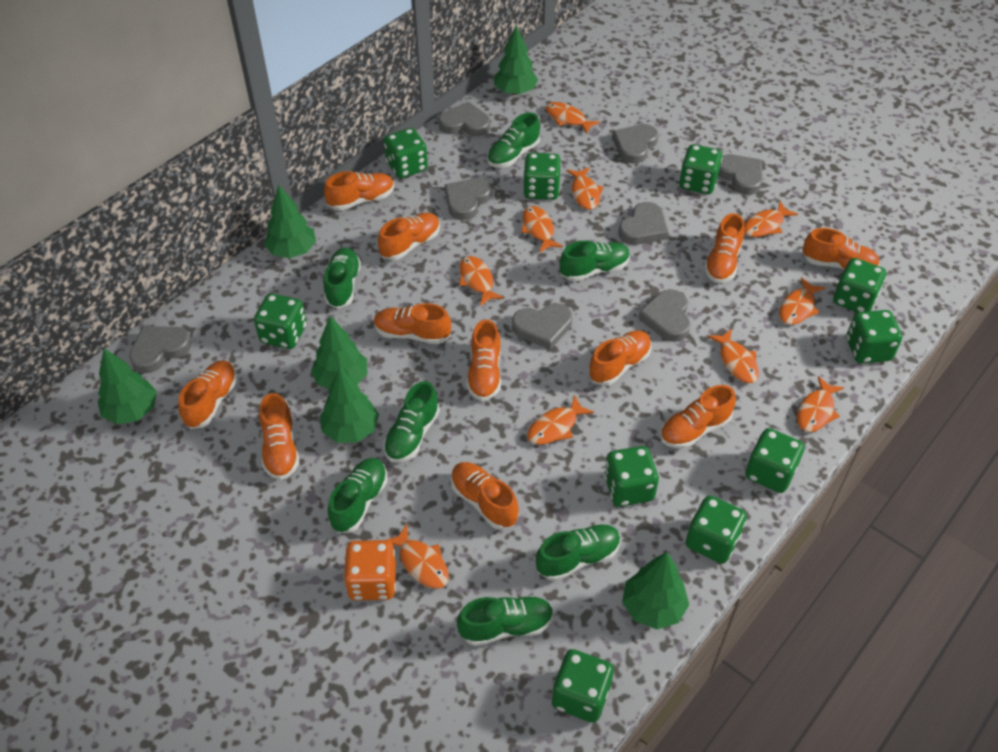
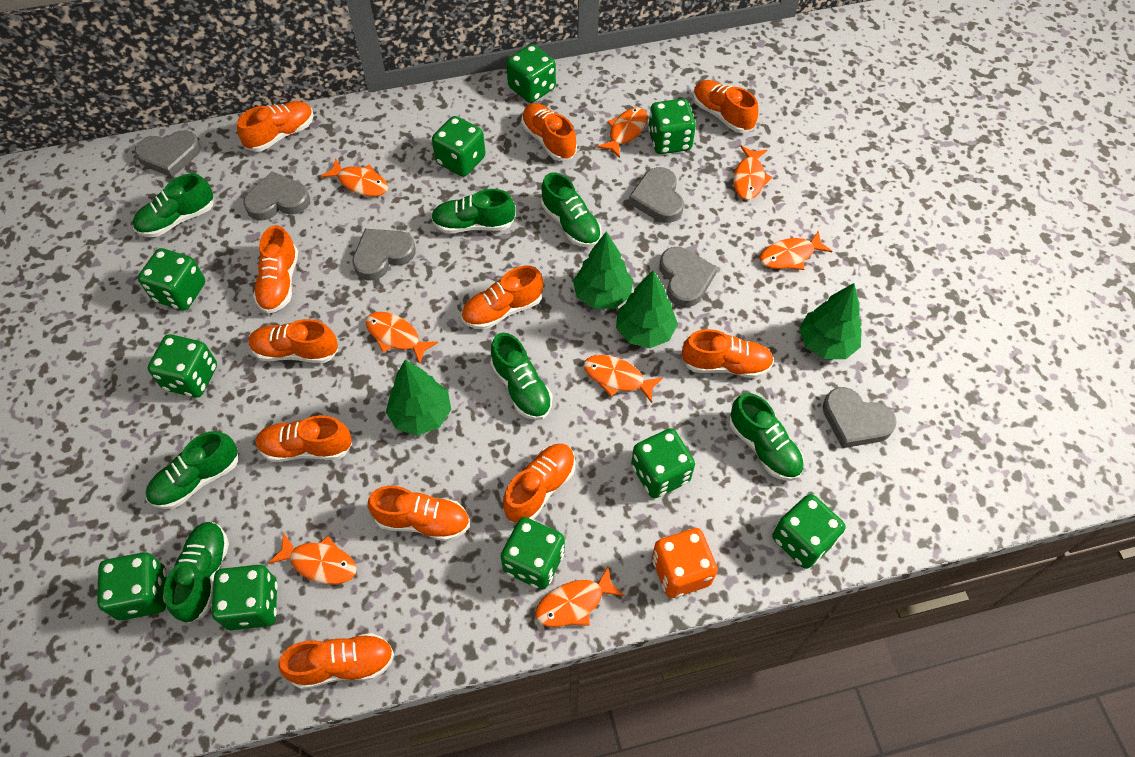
green tree: 6 -> 4
grey heart: 8 -> 6
orange fish: 10 -> 8

